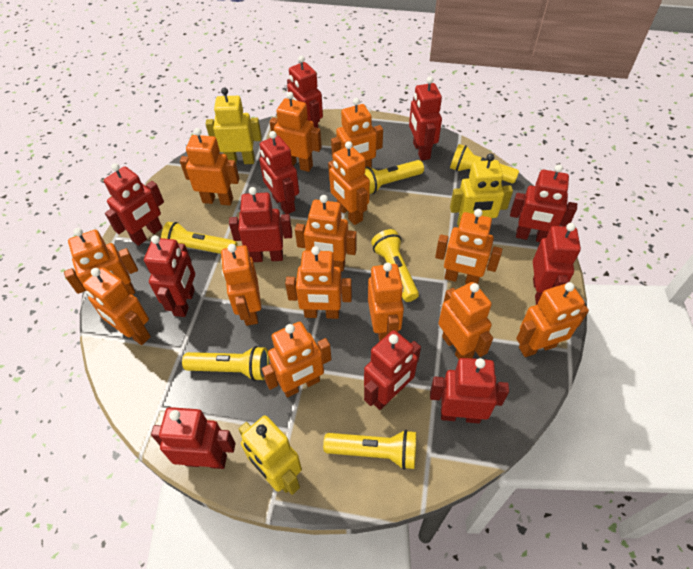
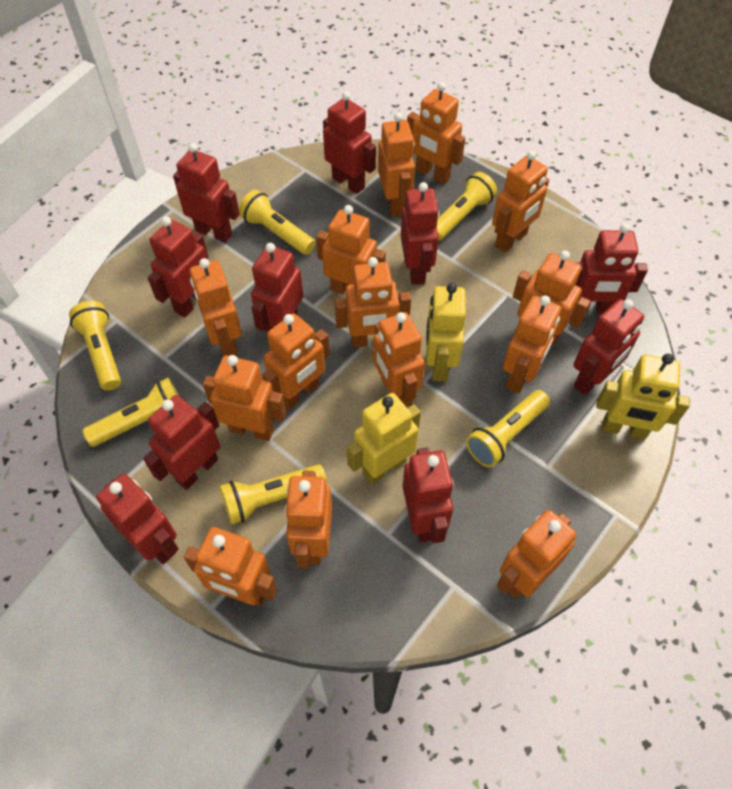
red robot: 11 -> 10

